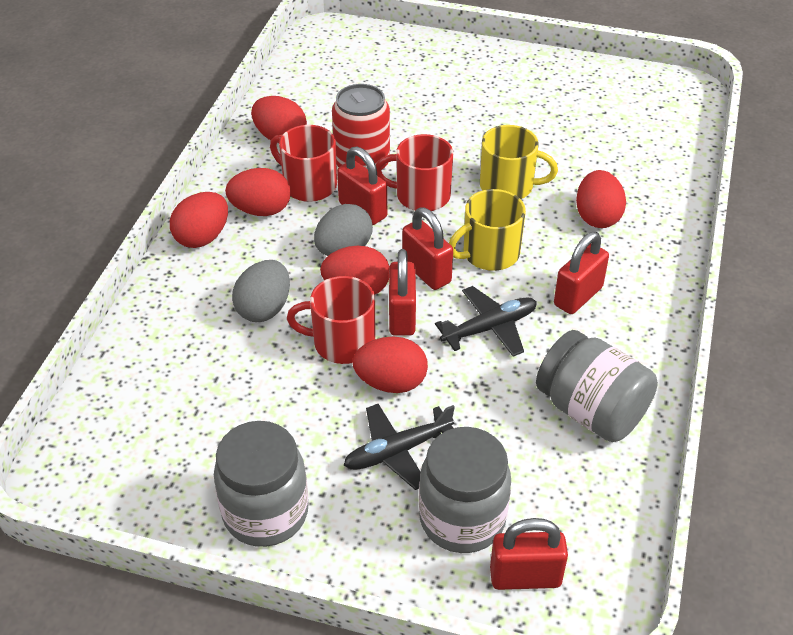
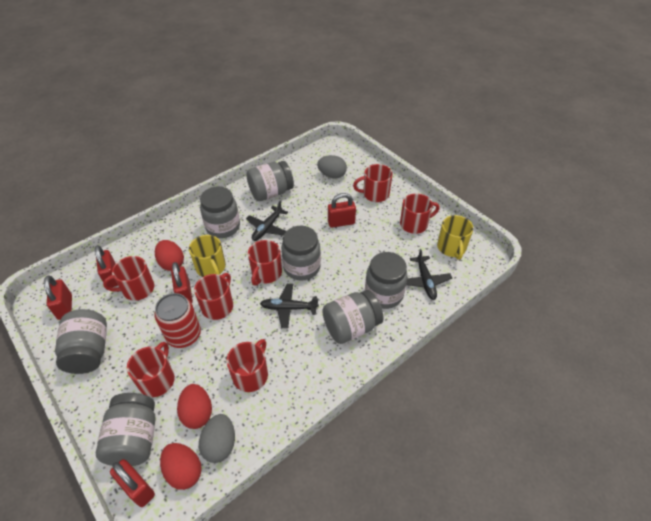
black plane: 2 -> 3
grey jar: 3 -> 7
red egg: 6 -> 3
red mug: 3 -> 7

